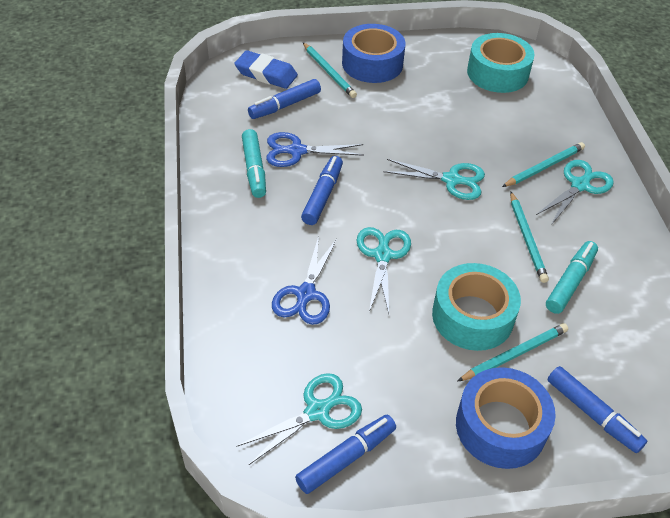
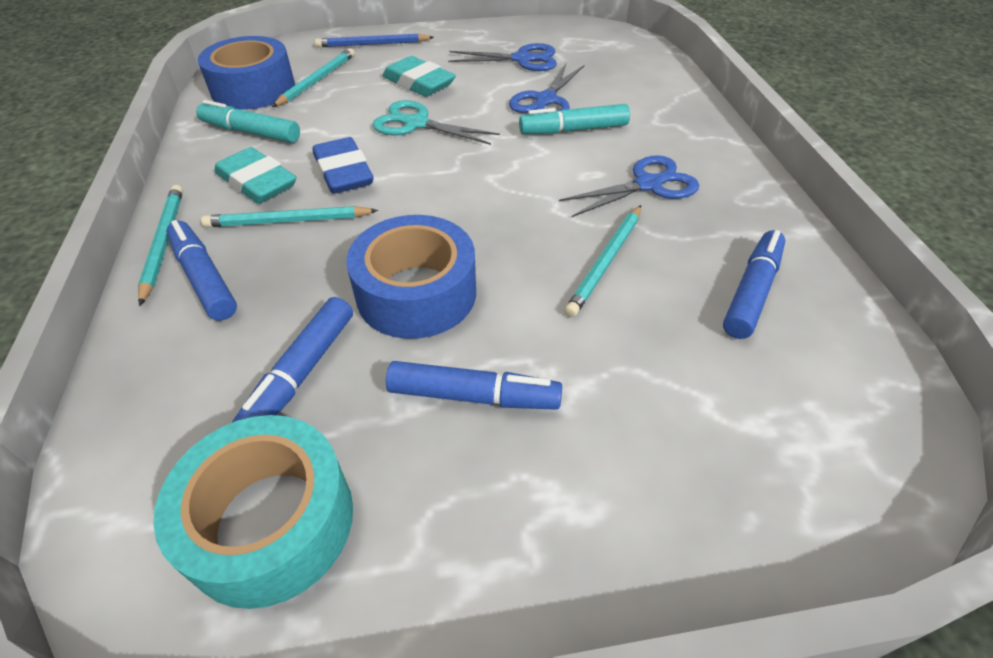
blue pencil: 0 -> 1
blue scissors: 2 -> 3
turquoise eraser: 0 -> 2
turquoise scissors: 4 -> 1
turquoise tape: 2 -> 1

